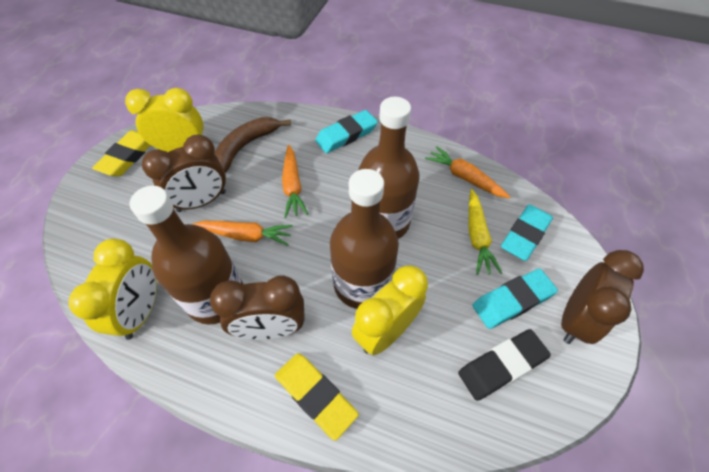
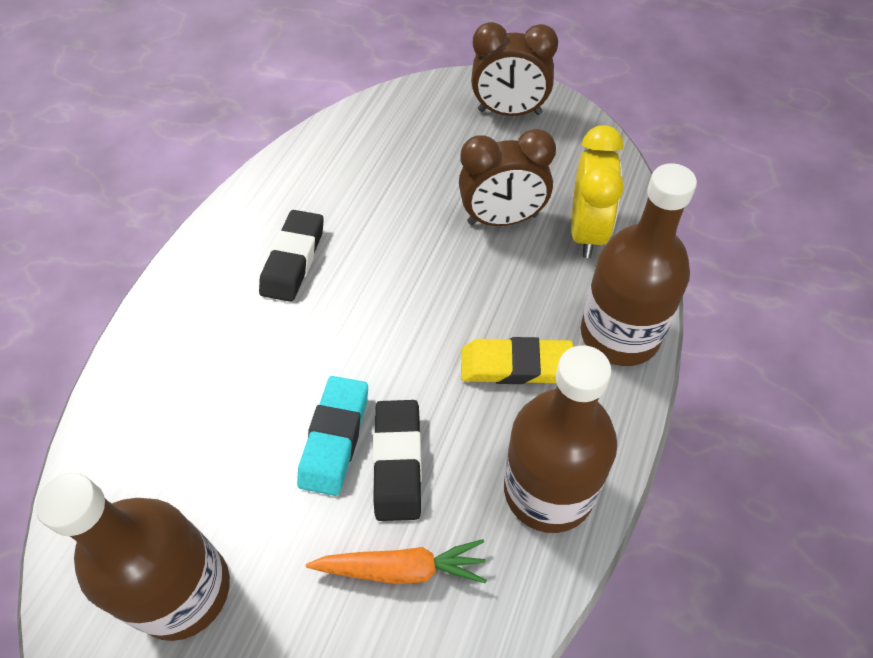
black eraser: 1 -> 2
brown banana: 1 -> 0
brown clock: 3 -> 2
orange carrot: 3 -> 1
turquoise eraser: 3 -> 1
yellow carrot: 1 -> 0
yellow clock: 3 -> 1
yellow eraser: 2 -> 1

